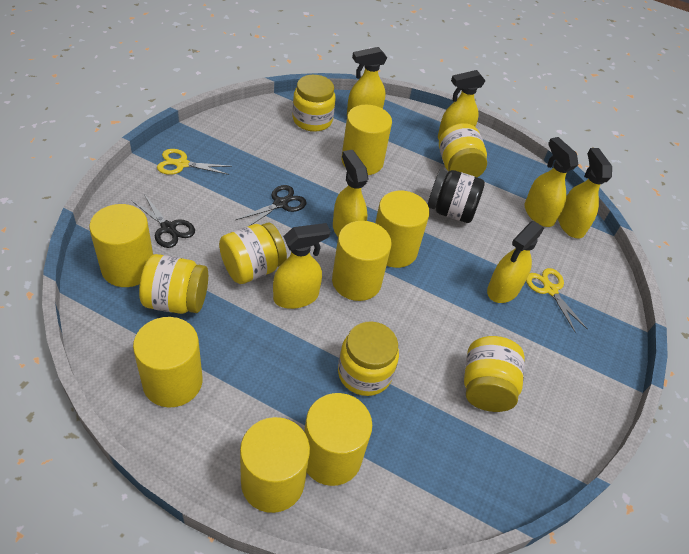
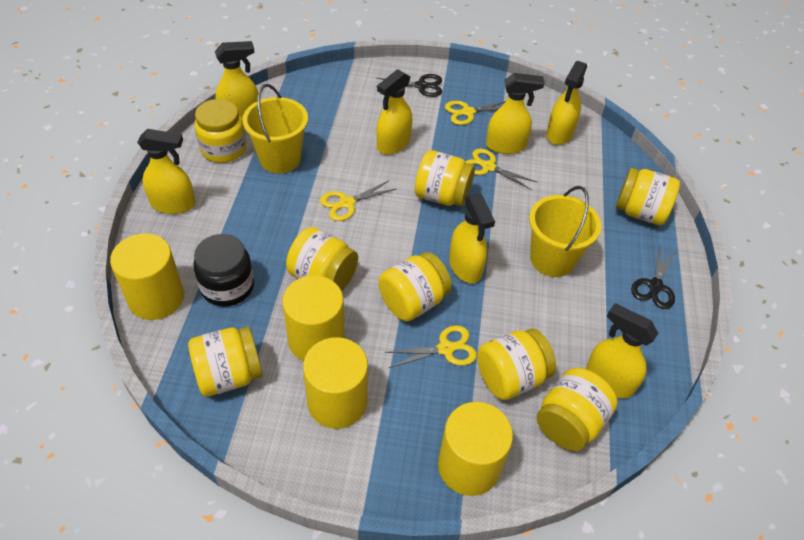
yellow bucket: 0 -> 2
yellow cylinder: 7 -> 4
yellow jar: 6 -> 8
yellow scissors: 2 -> 4

